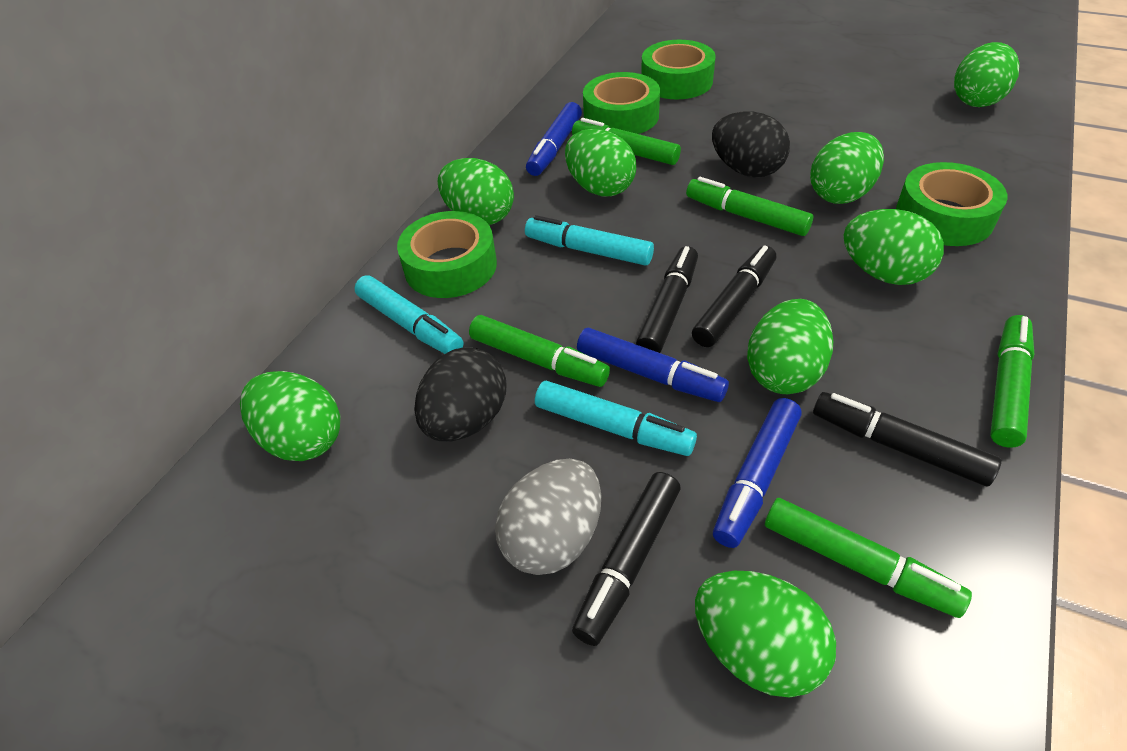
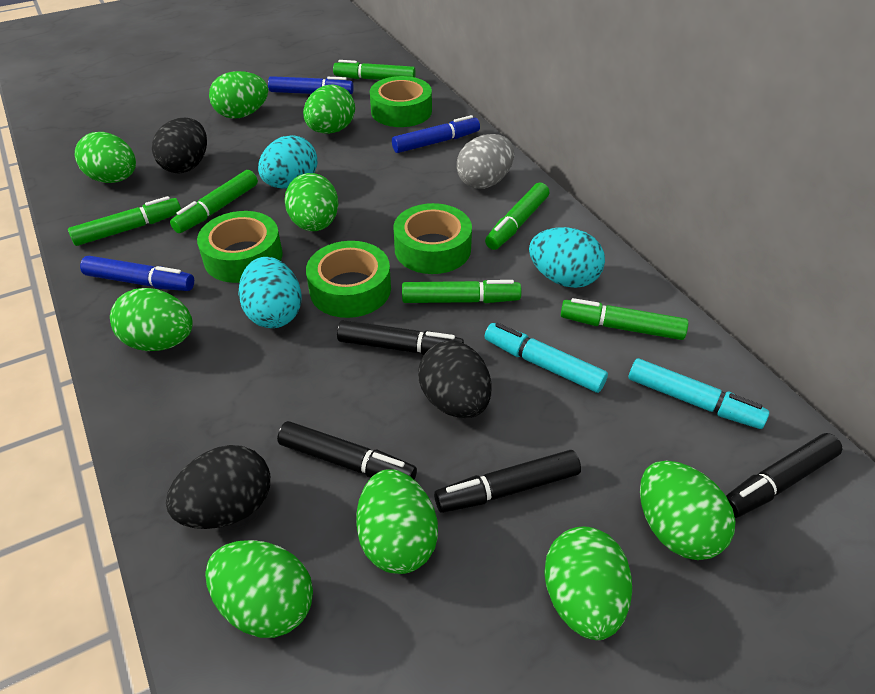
black egg: 2 -> 3
green egg: 8 -> 9
green marker: 5 -> 6
turquoise egg: 0 -> 3
turquoise marker: 3 -> 2

